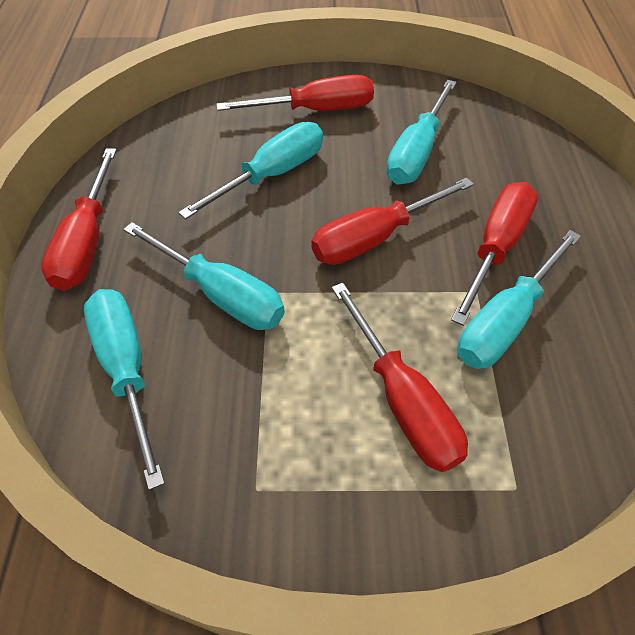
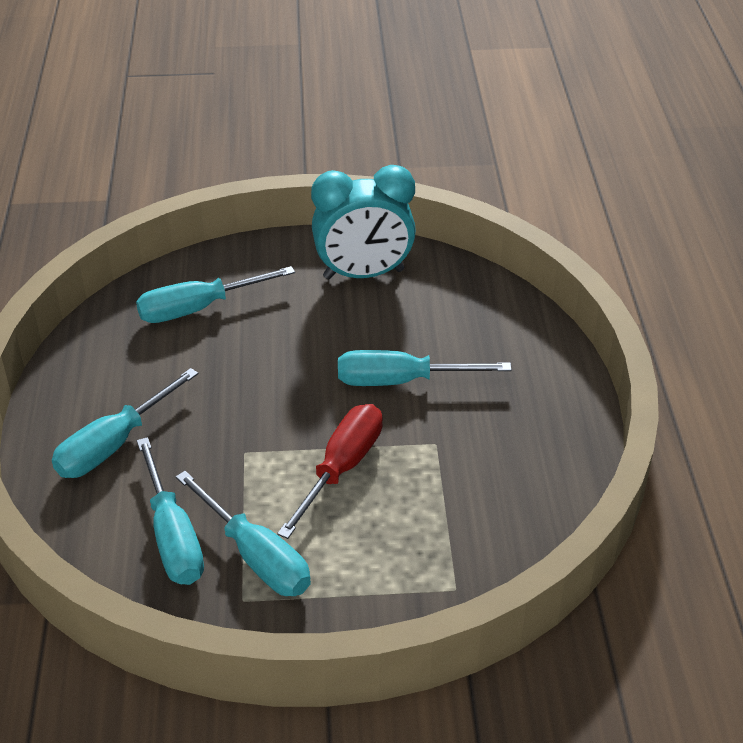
red screwdriver: 5 -> 1
turquoise clock: 0 -> 1

